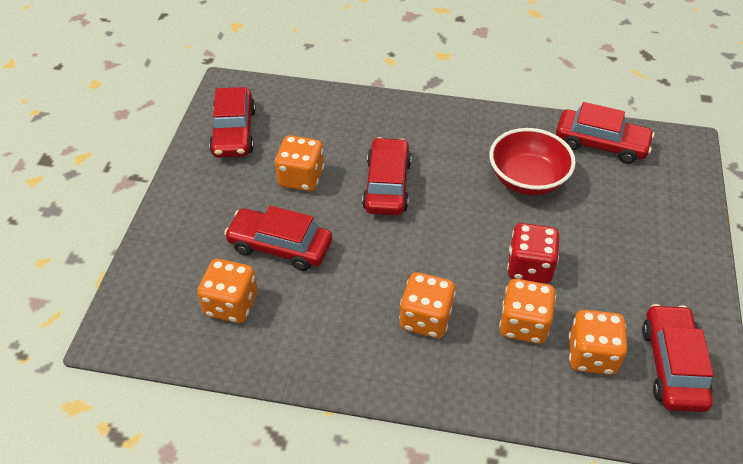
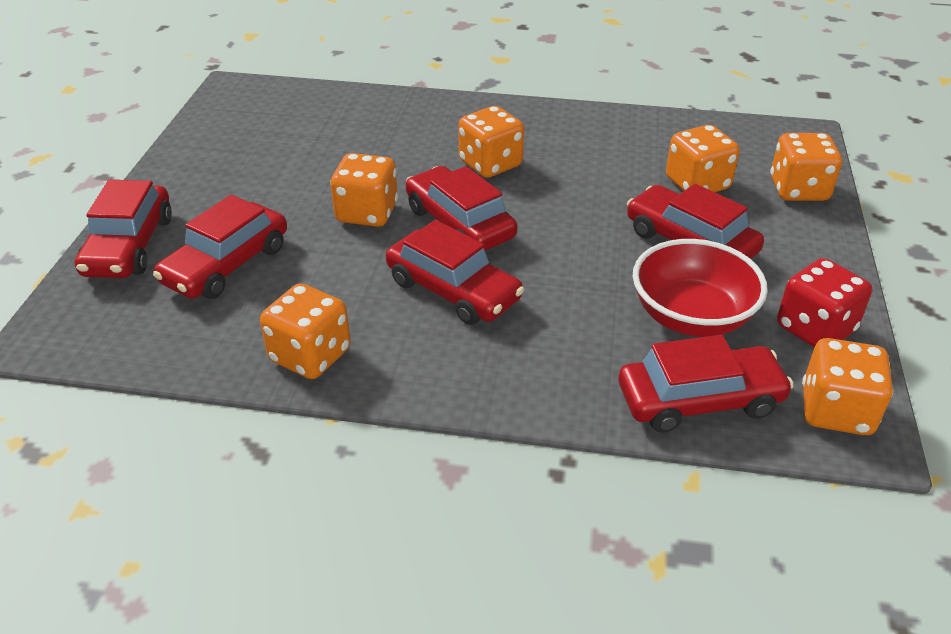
orange dice: 5 -> 6
red car: 5 -> 6

